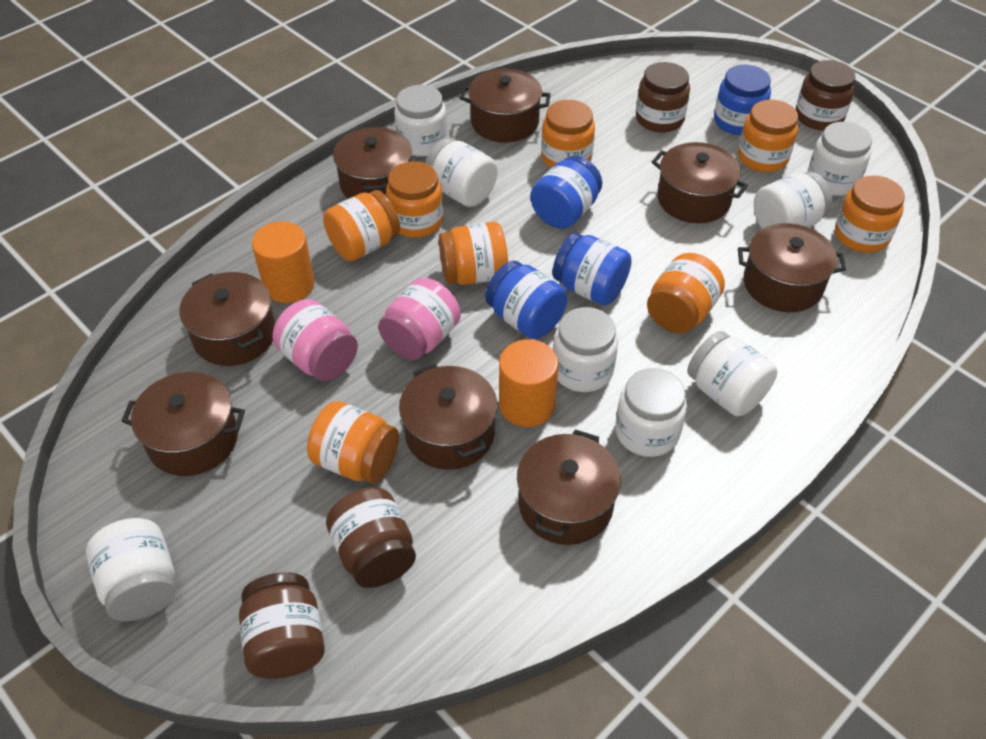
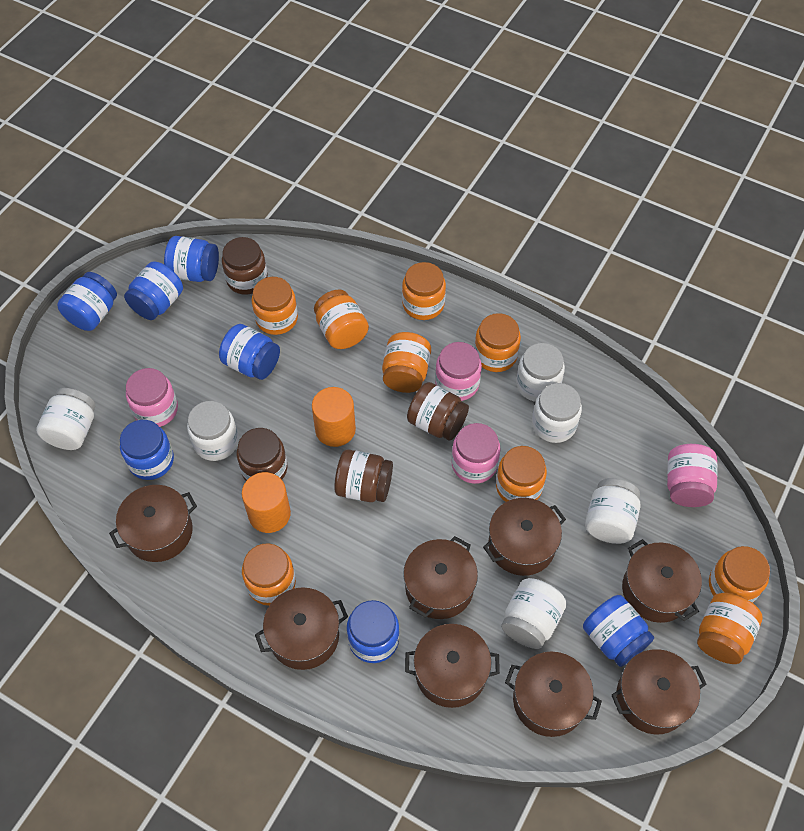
blue jar: 4 -> 7
orange jar: 8 -> 9
pink jar: 2 -> 4
white jar: 8 -> 6

